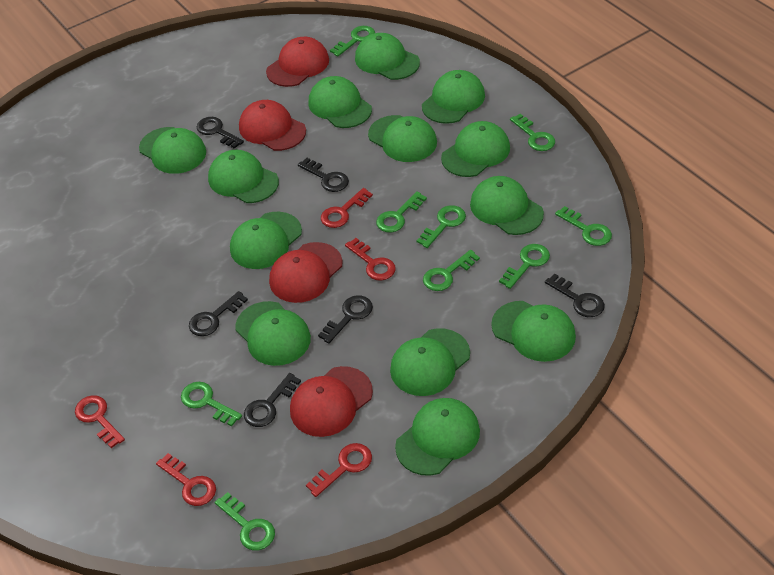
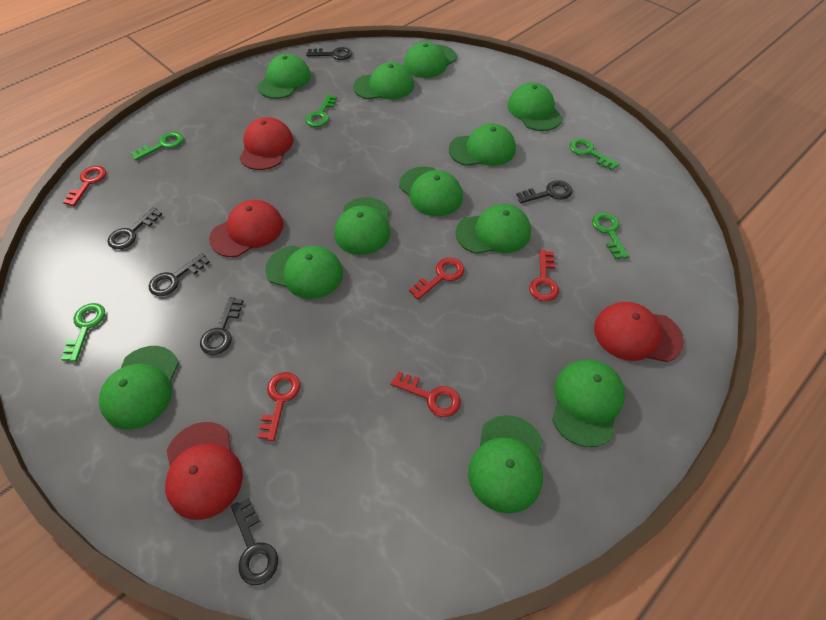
green cap: 13 -> 12
green key: 9 -> 5

